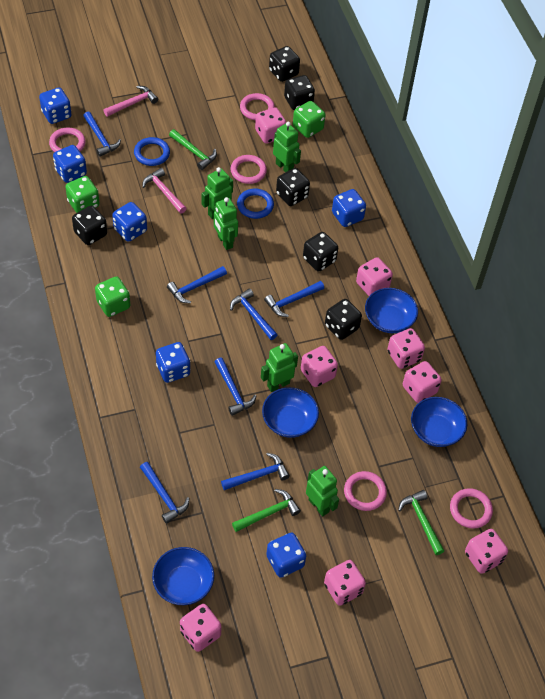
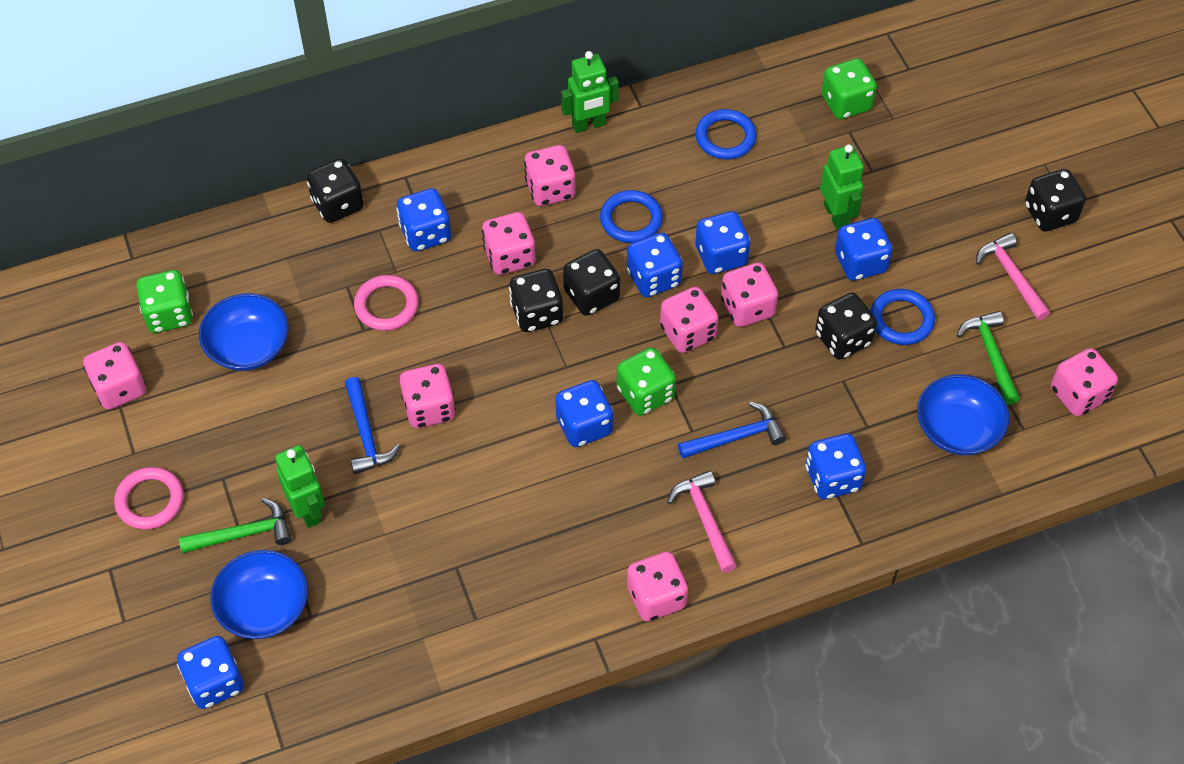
black dice: 6 -> 5
blue bowl: 4 -> 3
blue dice: 6 -> 7
blue hammer: 7 -> 2
blue ring: 2 -> 3
green hammer: 3 -> 2
green robot: 5 -> 3
pink ring: 5 -> 2

